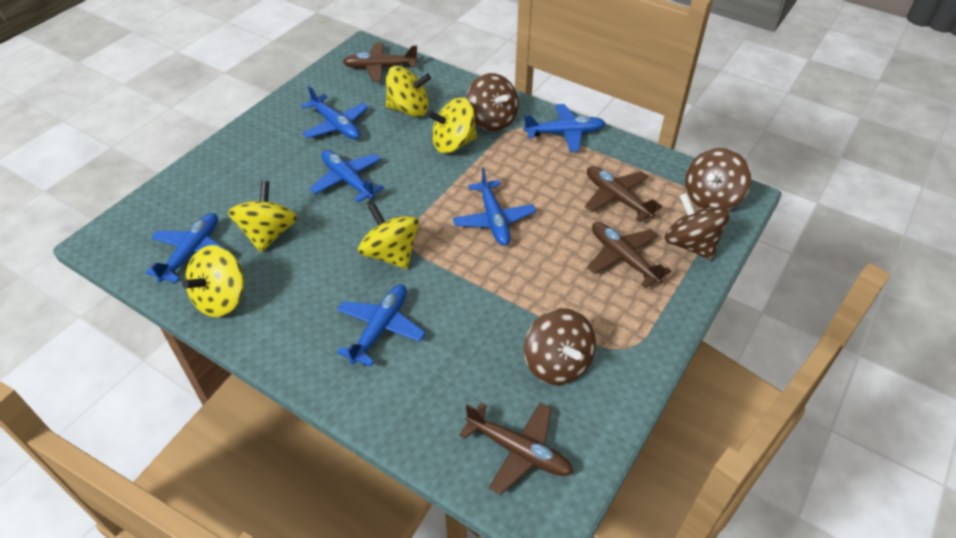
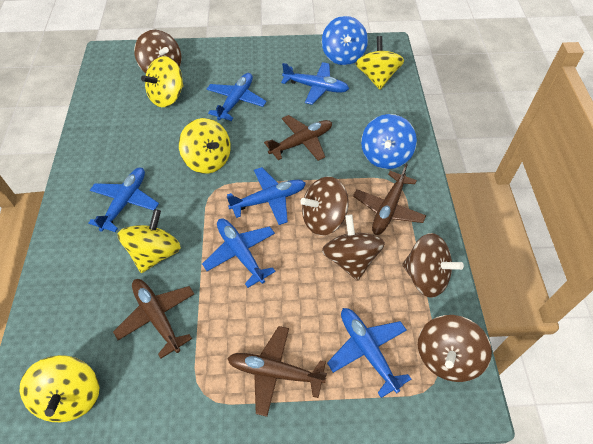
blue spinning top: 0 -> 2
brown spinning top: 4 -> 5

